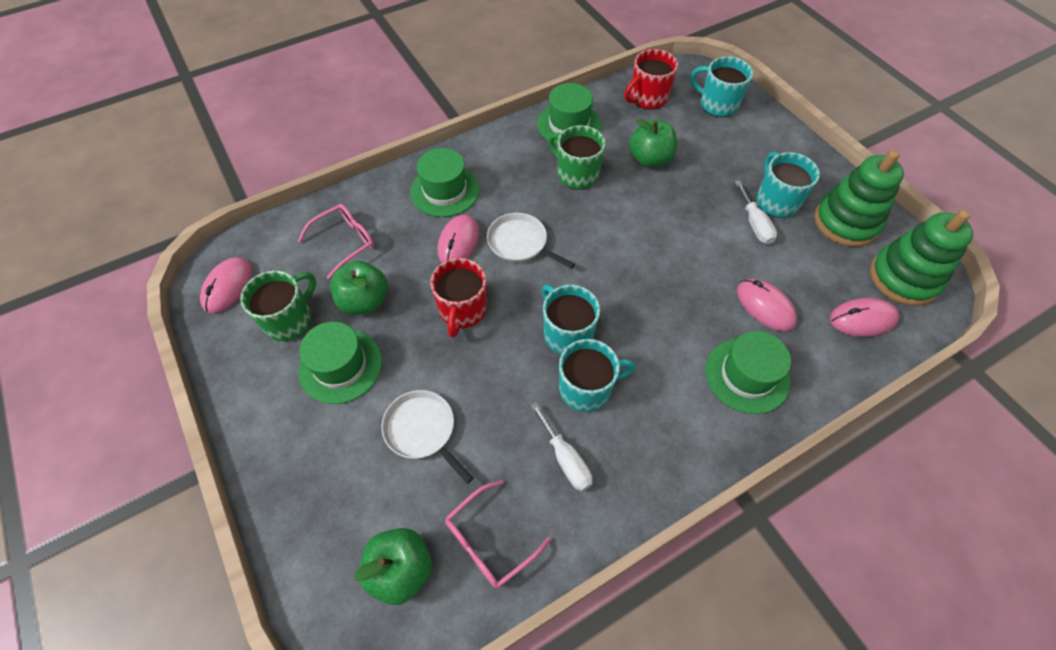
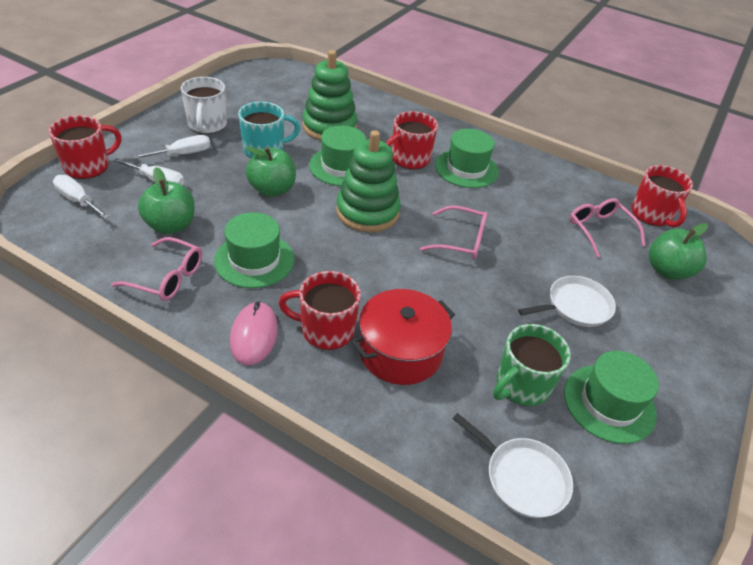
green mug: 2 -> 1
pink glasses: 2 -> 3
pink mouse: 4 -> 1
red mug: 2 -> 4
red pot: 0 -> 1
turquoise mug: 4 -> 1
white mug: 0 -> 1
white screwdriver: 2 -> 3

